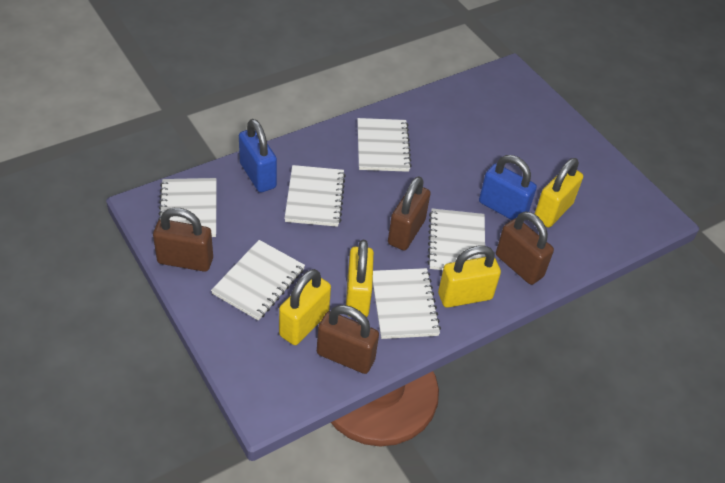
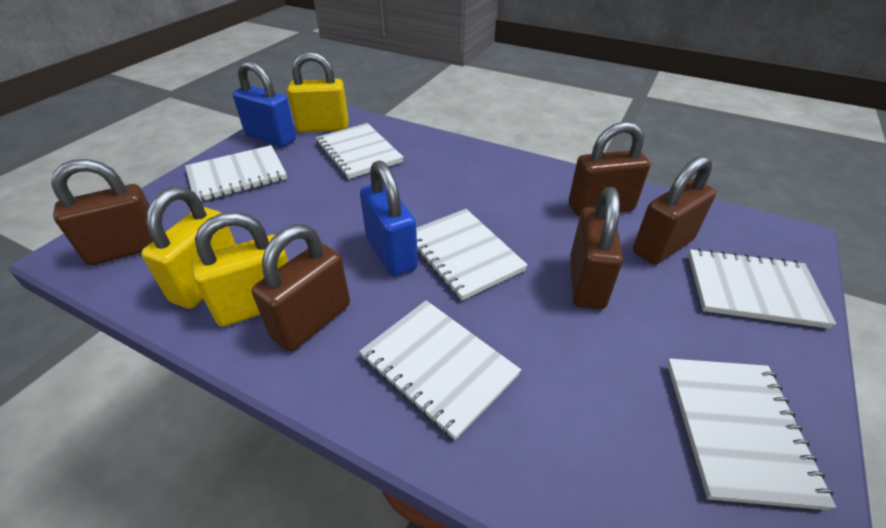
brown padlock: 4 -> 5
yellow padlock: 4 -> 3

